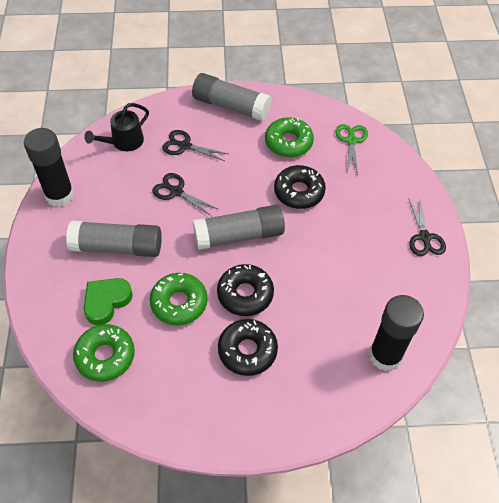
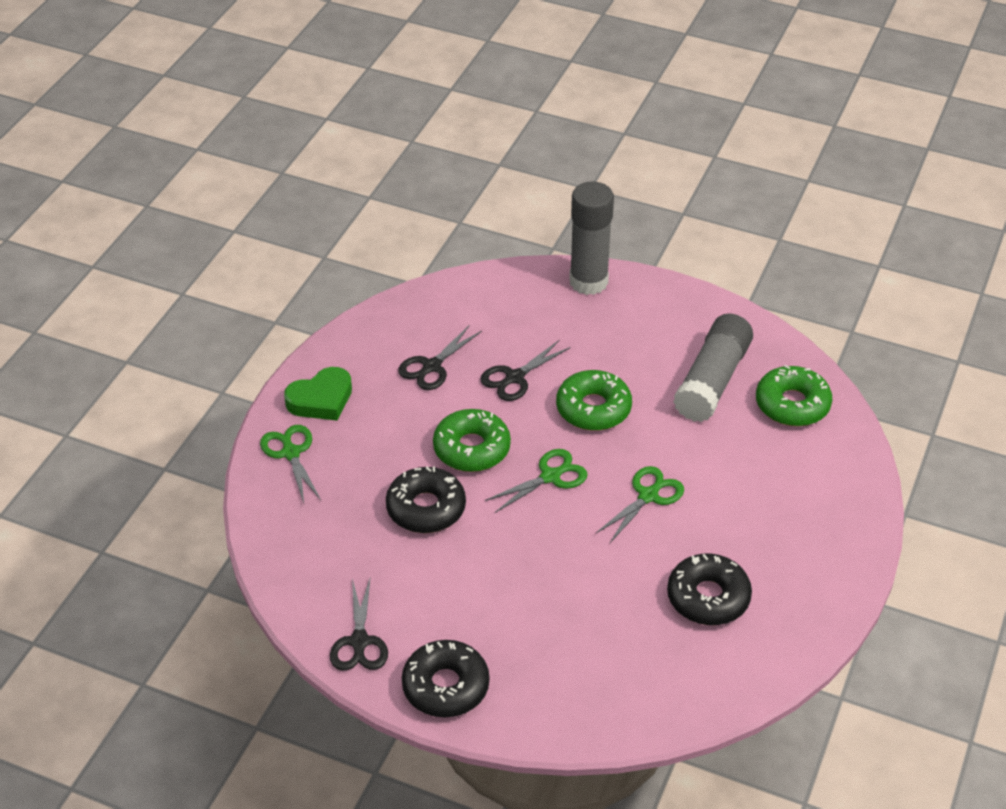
black glue stick: 2 -> 0
black watering can: 1 -> 0
green scissors: 1 -> 3
grey glue stick: 3 -> 2

